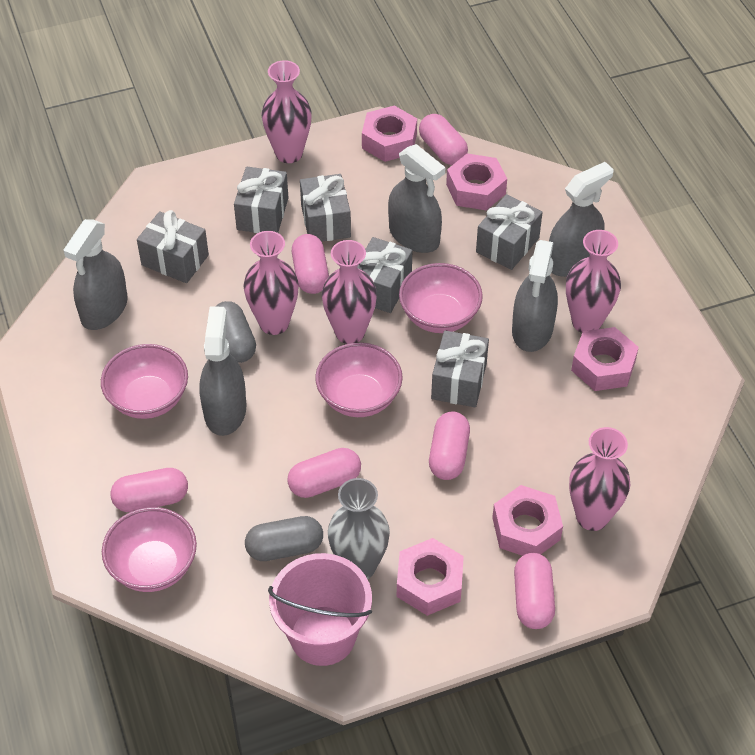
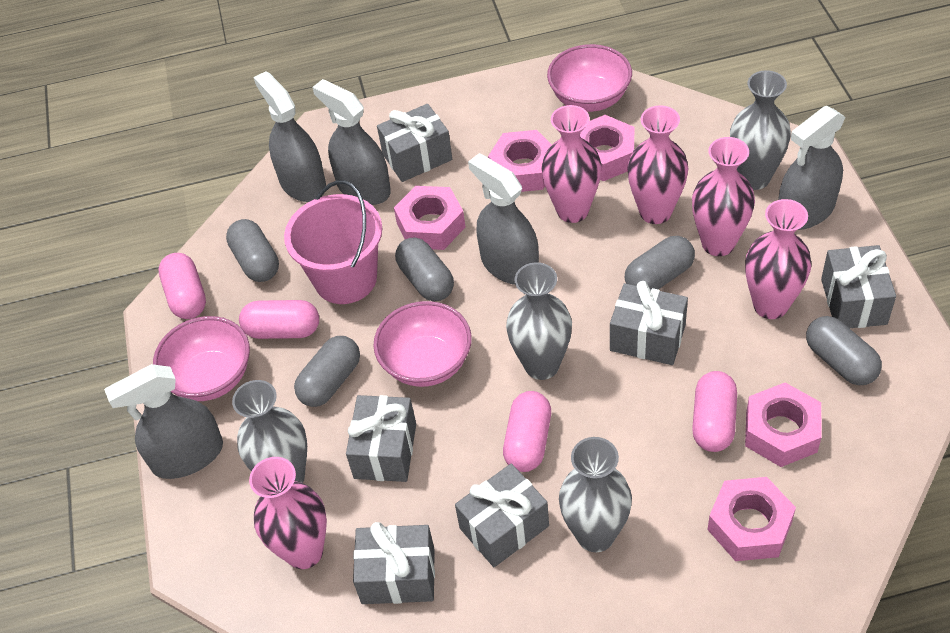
grey capsule: 2 -> 5
grey vase: 1 -> 4
pink bowl: 4 -> 3
pink capsule: 6 -> 4

